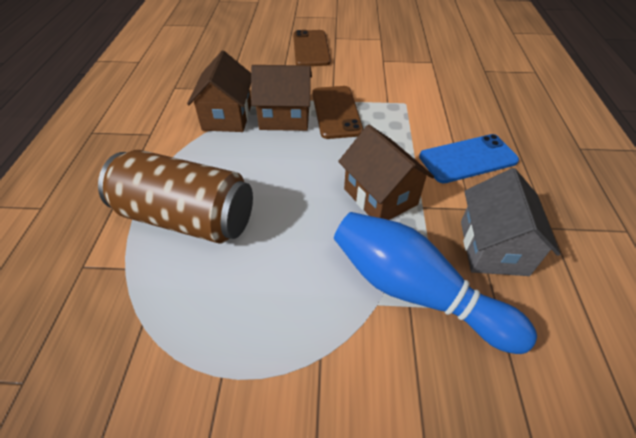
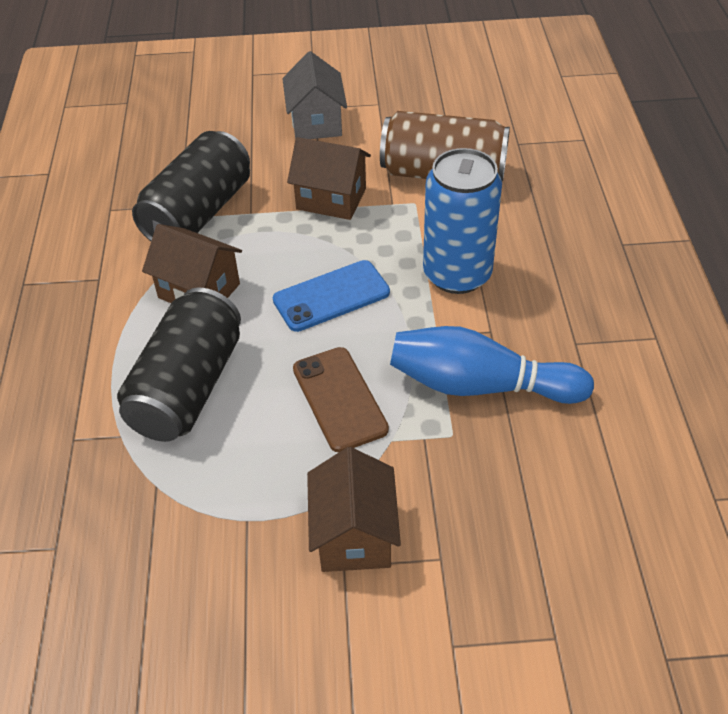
black can: 0 -> 2
blue can: 0 -> 1
brown phone: 2 -> 1

